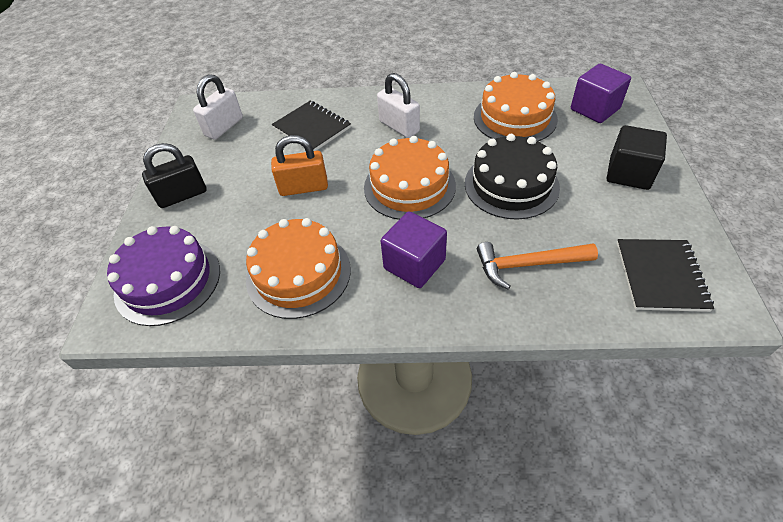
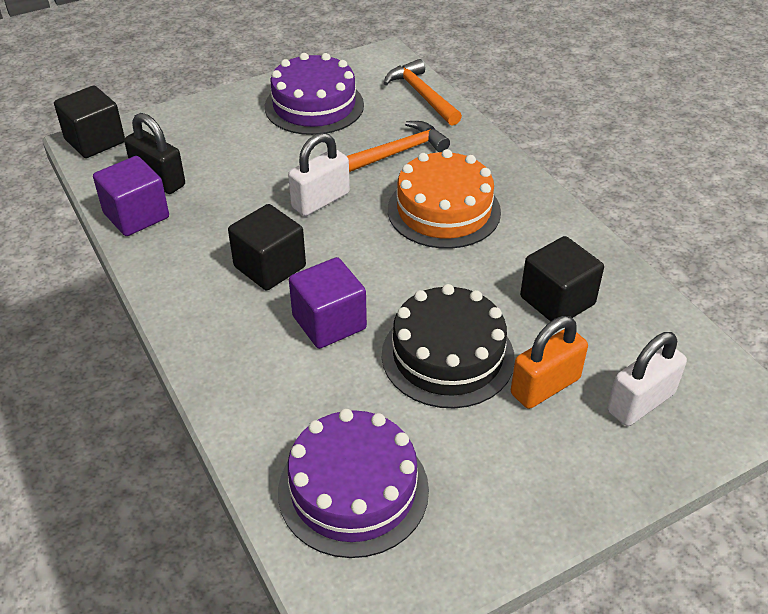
black cube: 1 -> 3
black notebook: 2 -> 0
orange cake: 3 -> 1
orange hammer: 1 -> 2
purple cake: 1 -> 2

